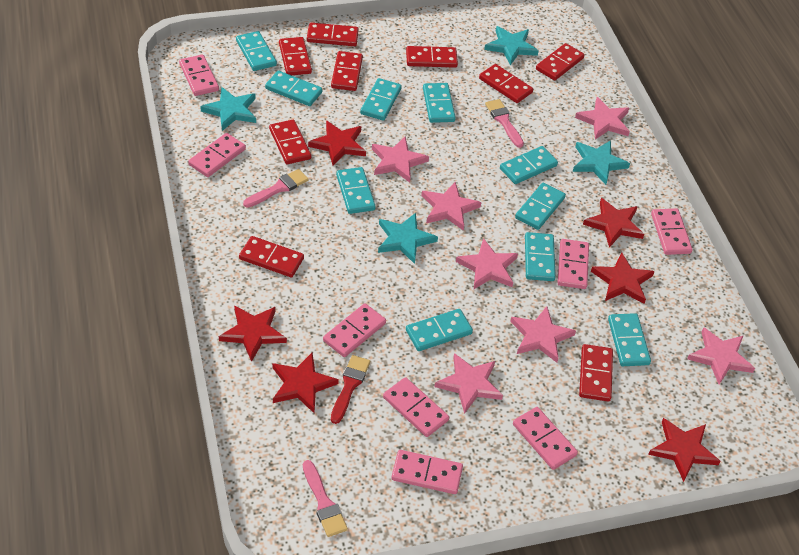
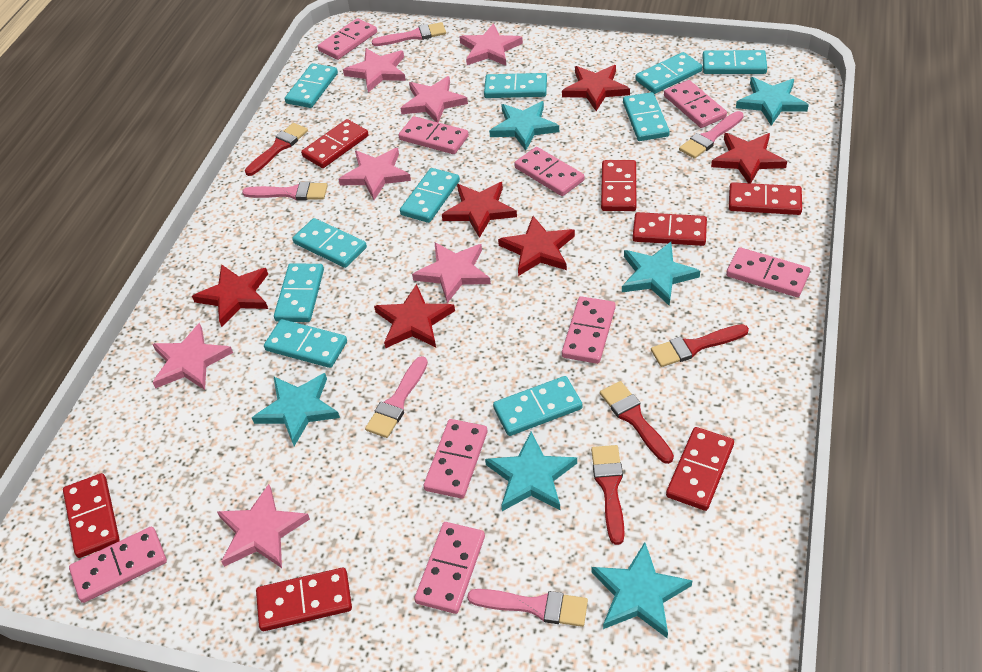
pink brush: 3 -> 5
pink domino: 8 -> 9
red brush: 1 -> 4
red domino: 9 -> 7
turquoise star: 4 -> 6

